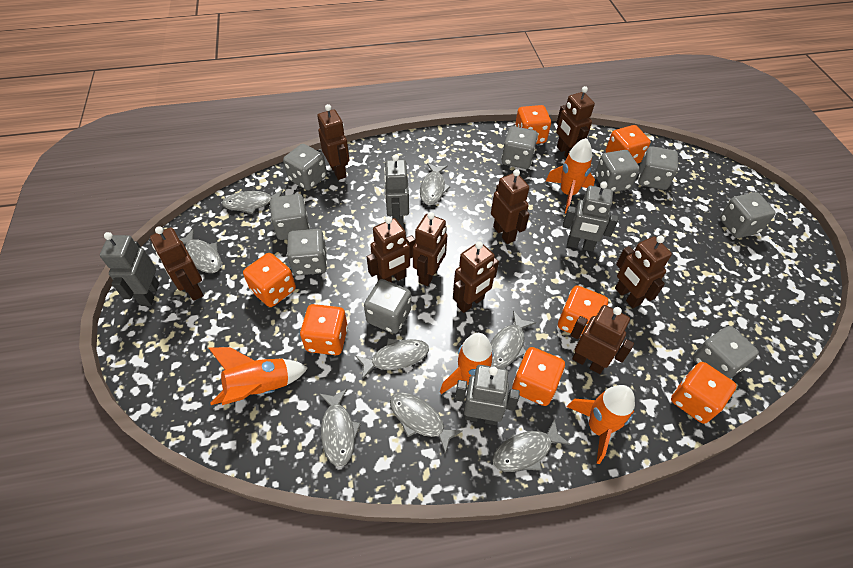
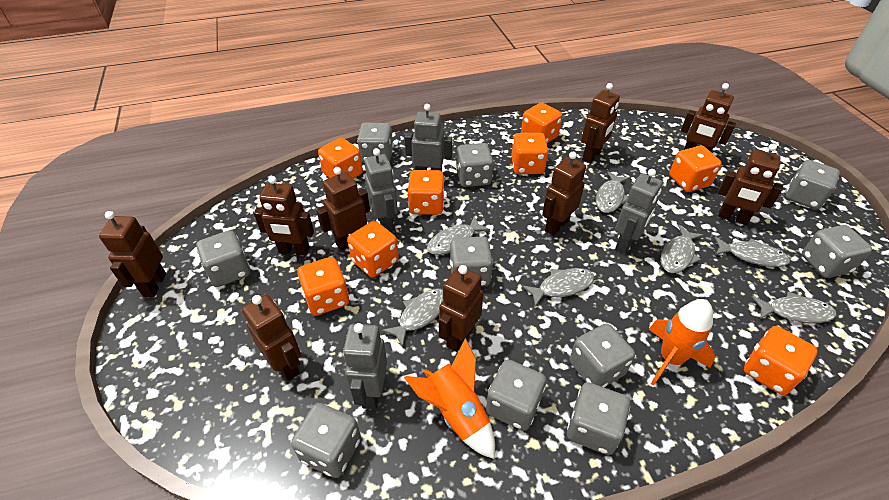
grey dice: 9 -> 10
grey fish: 8 -> 7
orange dice: 7 -> 8
orange rocket: 4 -> 2

